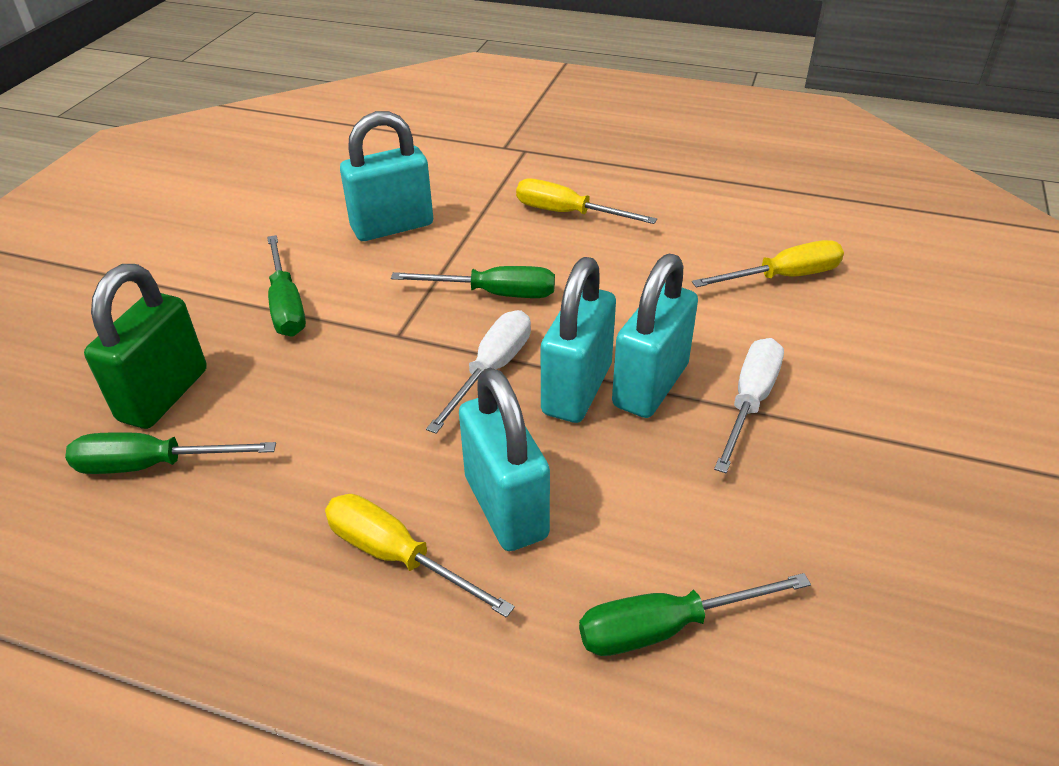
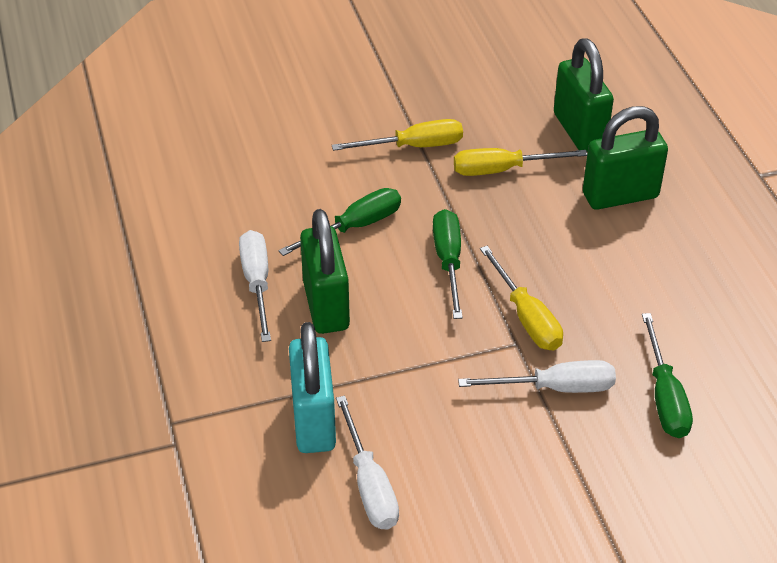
green padlock: 1 -> 3
green screwdriver: 4 -> 3
turquoise padlock: 4 -> 1
white screwdriver: 2 -> 3

